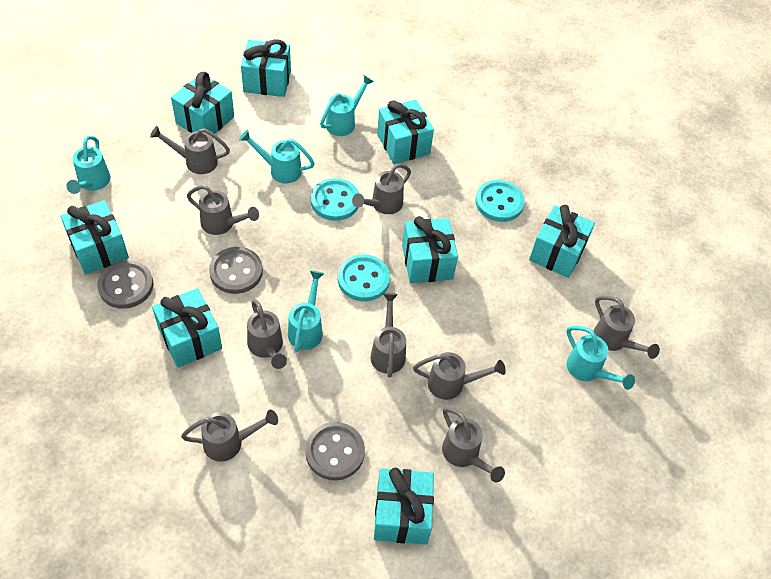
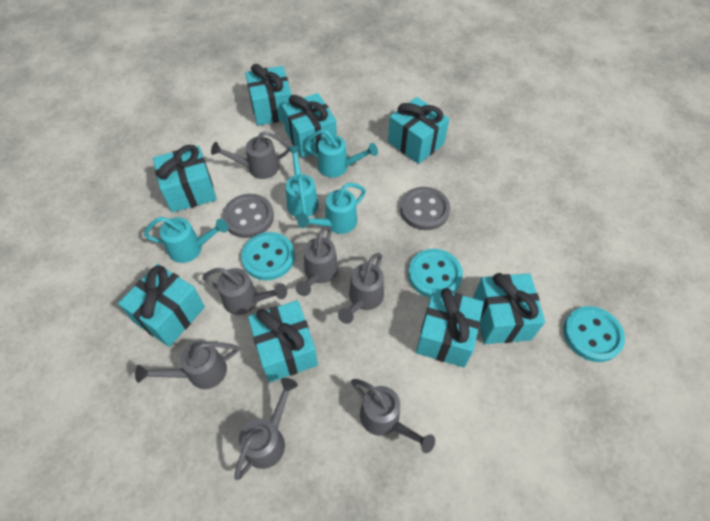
grey button: 3 -> 2
grey watering can: 9 -> 7
turquoise watering can: 5 -> 4

